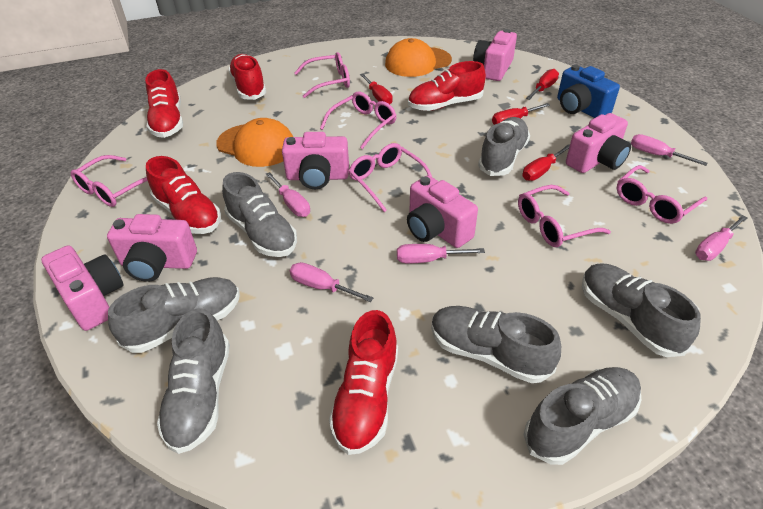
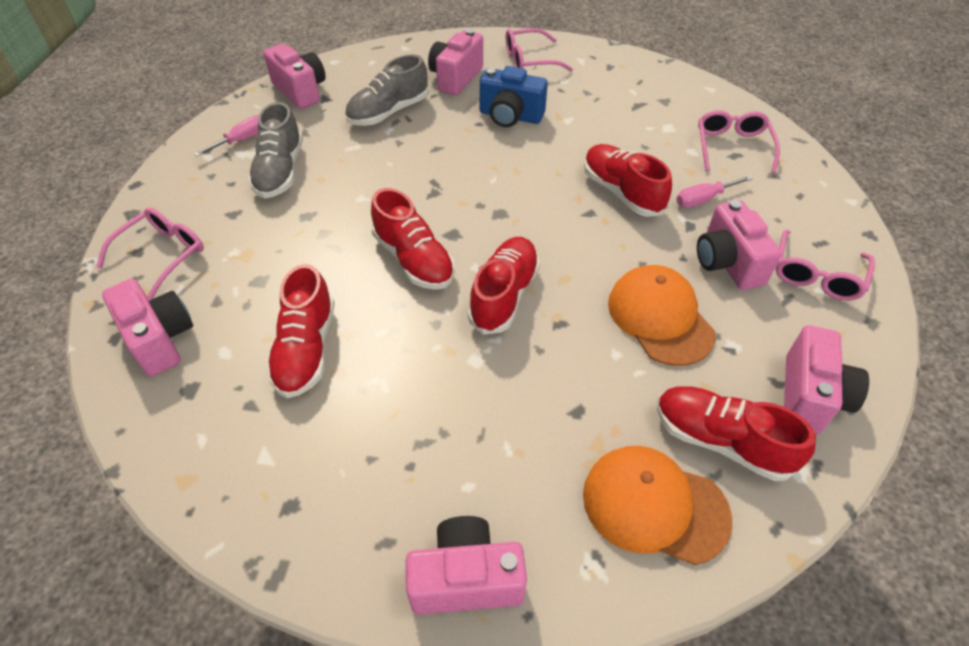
grey shoe: 7 -> 2
pink glasses: 6 -> 4
pink screwdriver: 5 -> 2
red screwdriver: 4 -> 0

